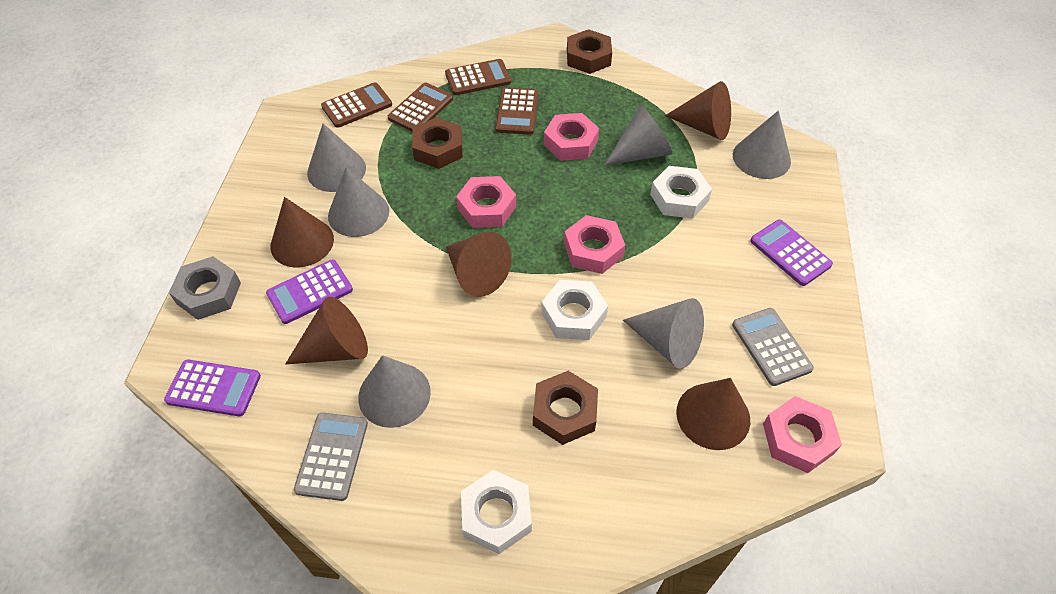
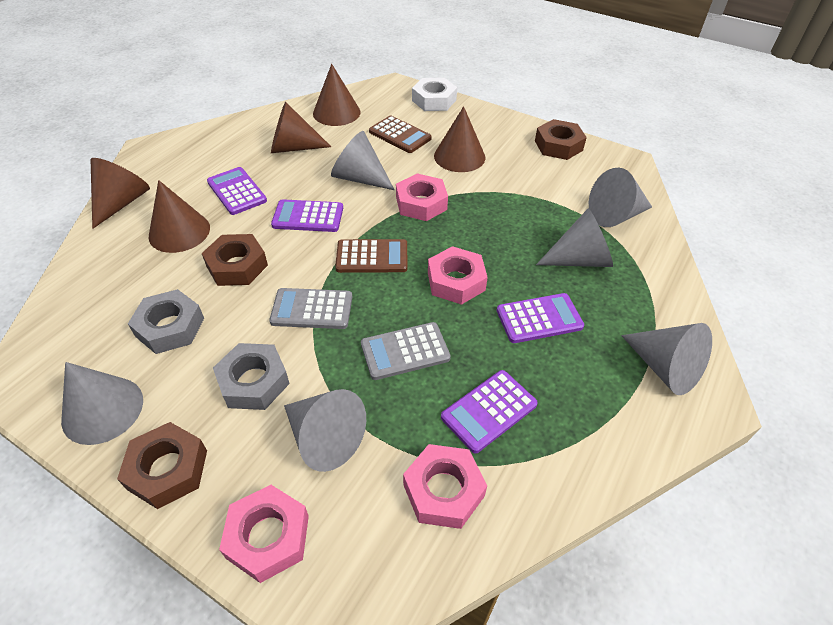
brown calculator: 4 -> 2
grey nut: 1 -> 2
purple calculator: 3 -> 4
white nut: 3 -> 1

